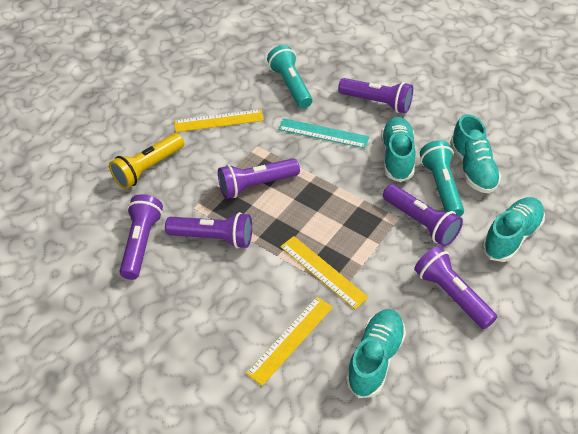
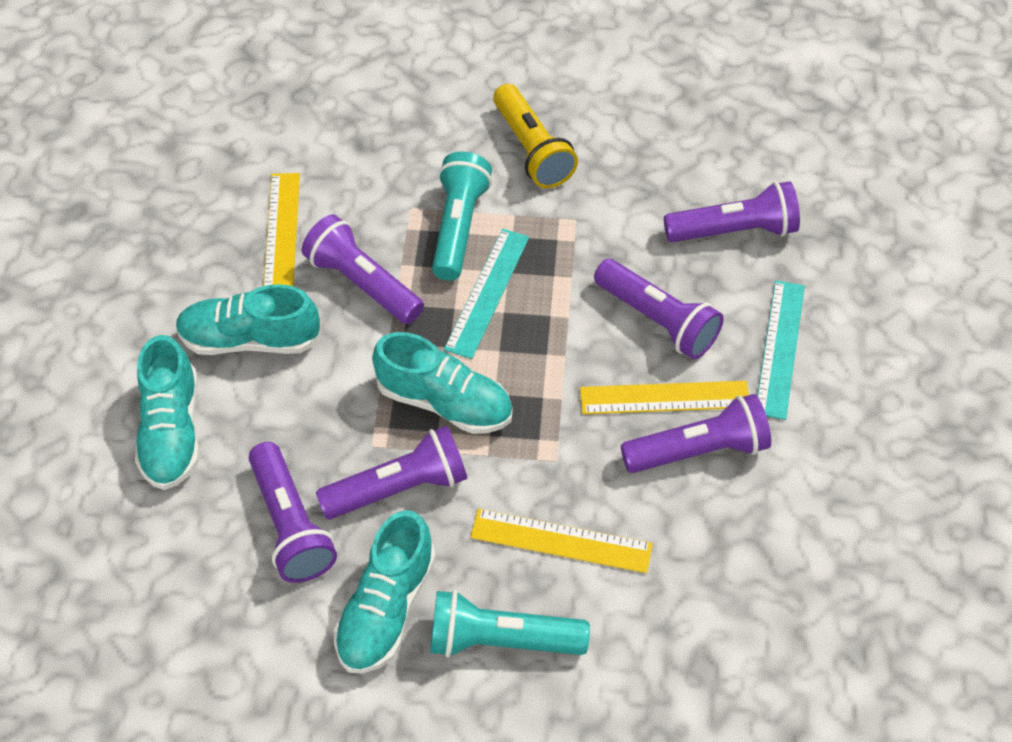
turquoise ruler: 1 -> 2

